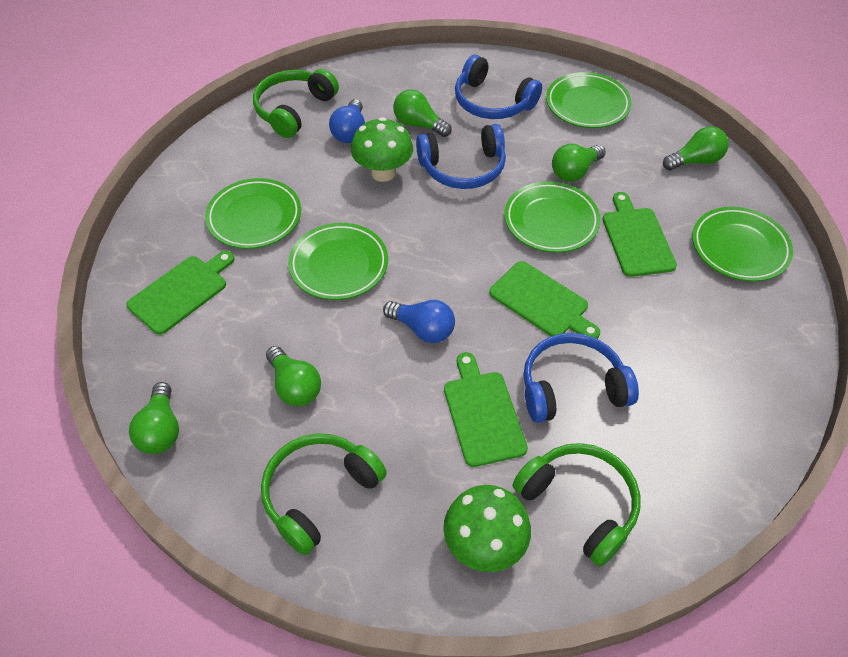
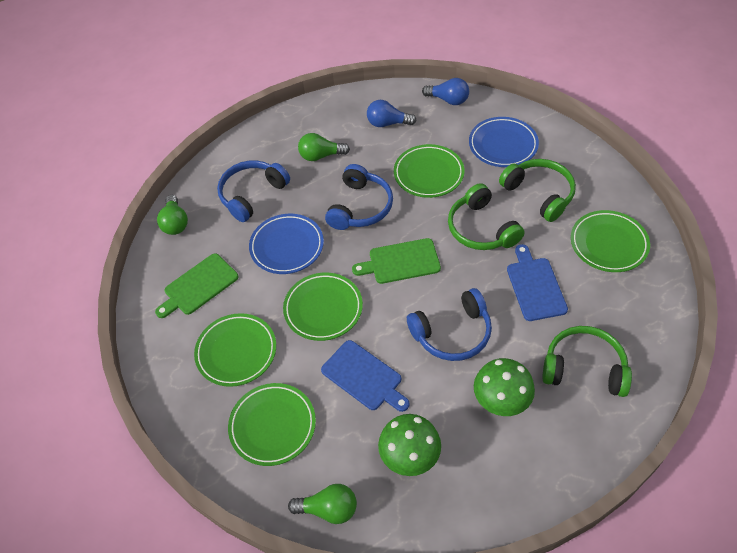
blue cutting board: 0 -> 2
blue plate: 0 -> 2
green cutting board: 4 -> 2
green light bulb: 5 -> 3

